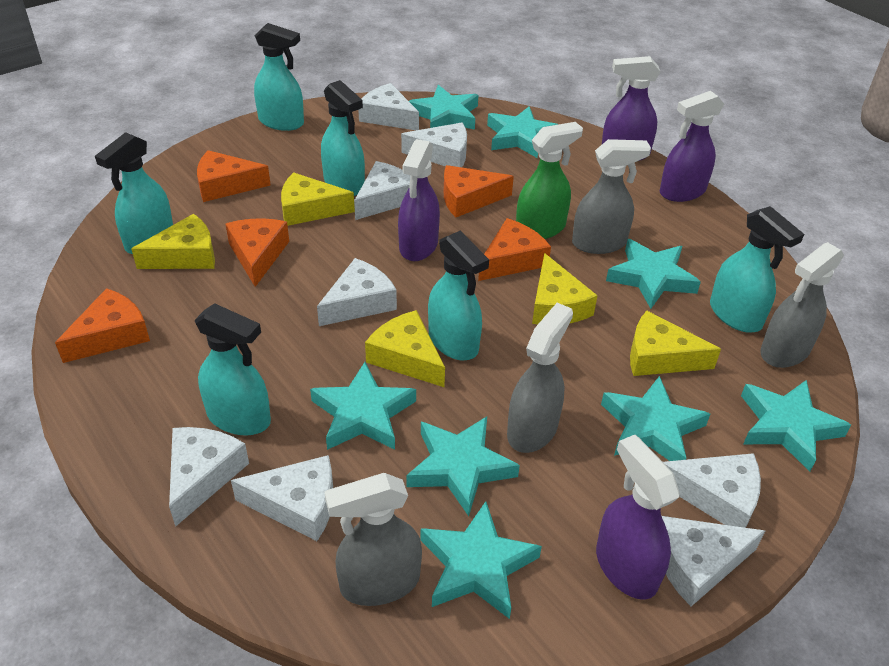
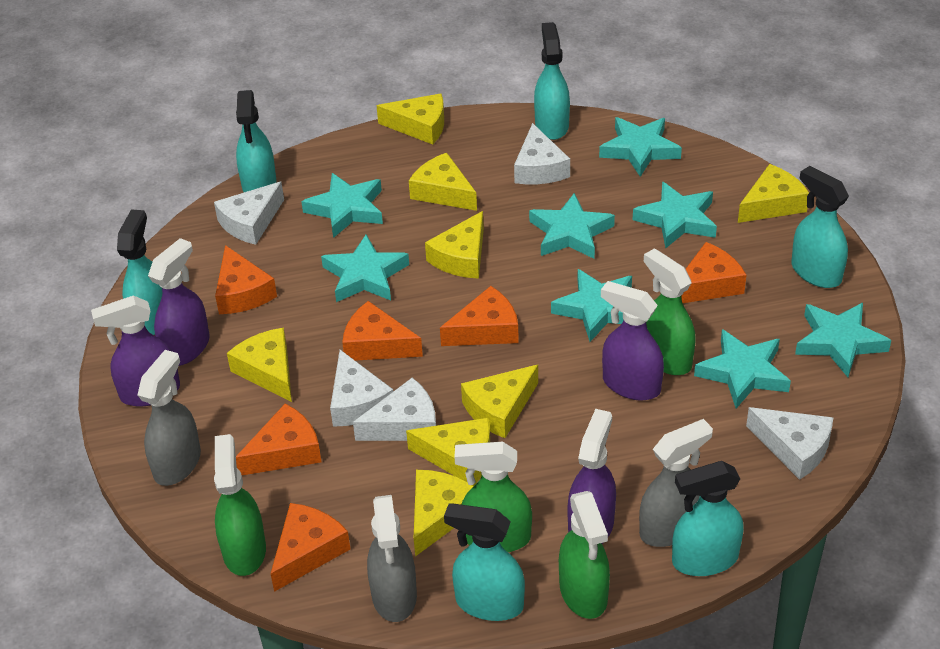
green spray bottle: 1 -> 4
grey spray bottle: 4 -> 3
orange cheese: 5 -> 6
white cheese: 8 -> 5
yellow cheese: 5 -> 8

